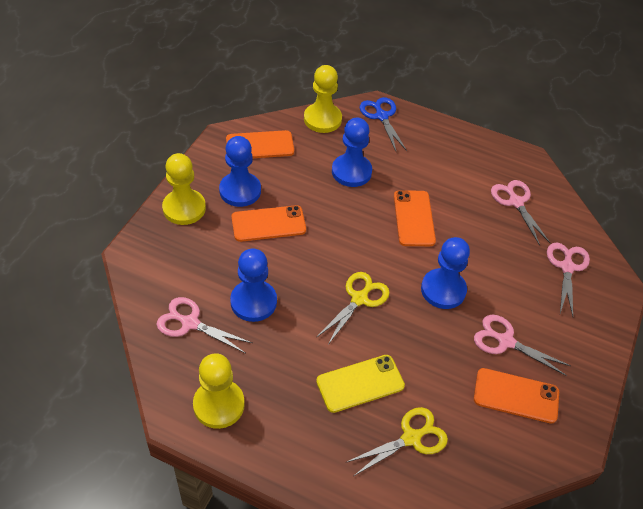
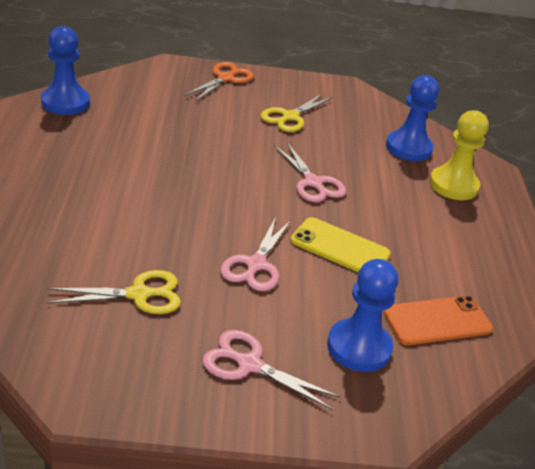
blue pawn: 4 -> 3
blue scissors: 1 -> 0
orange phone: 4 -> 1
orange scissors: 0 -> 1
pink scissors: 4 -> 3
yellow pawn: 3 -> 1

